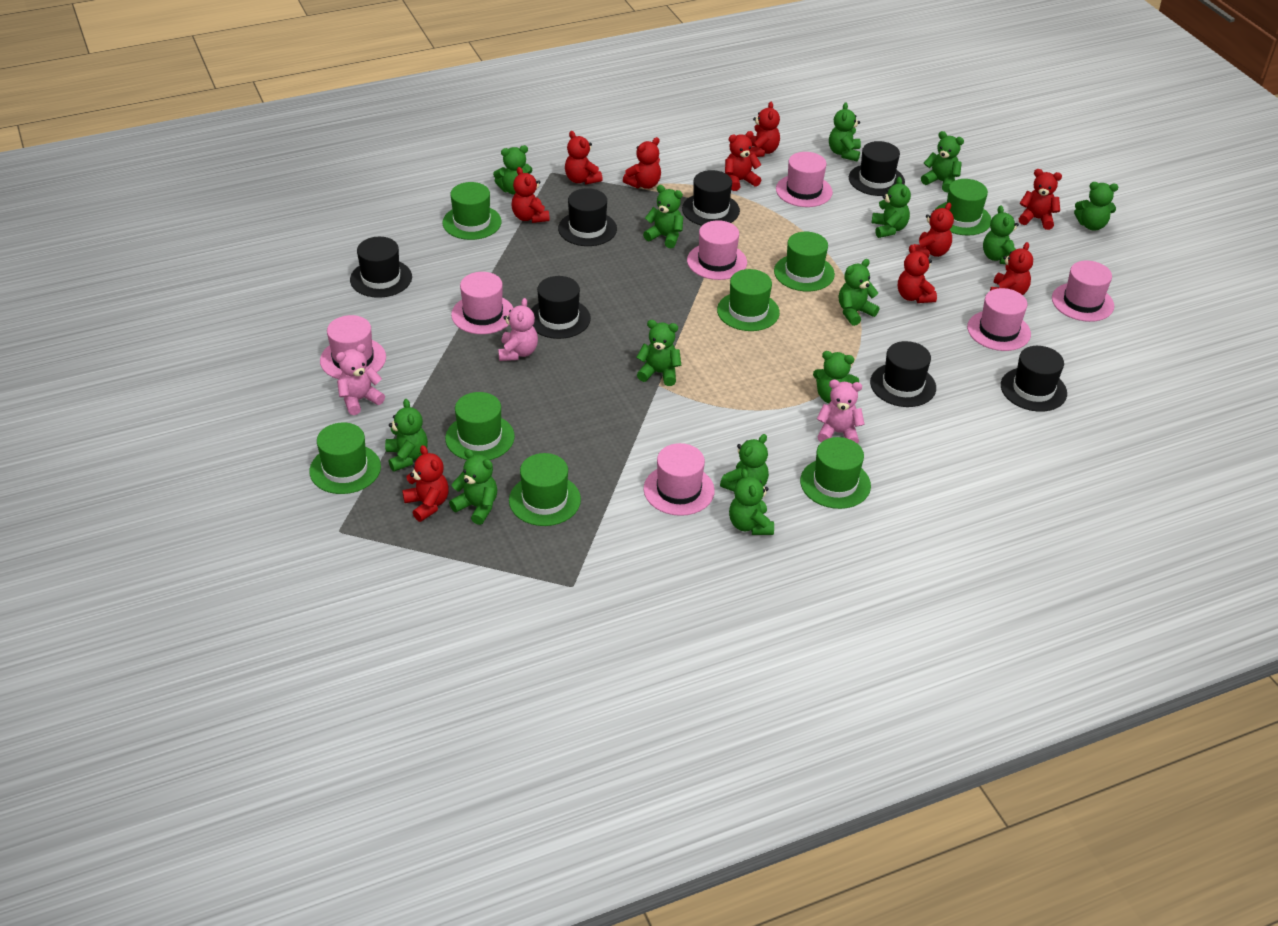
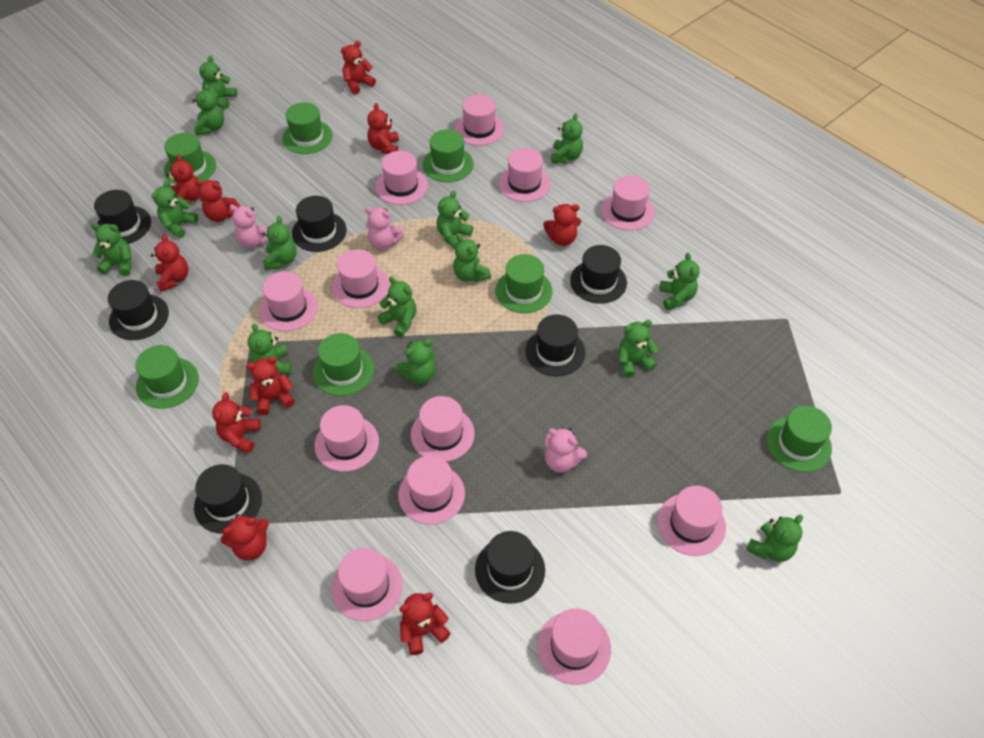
green hat: 8 -> 7
pink hat: 7 -> 12

